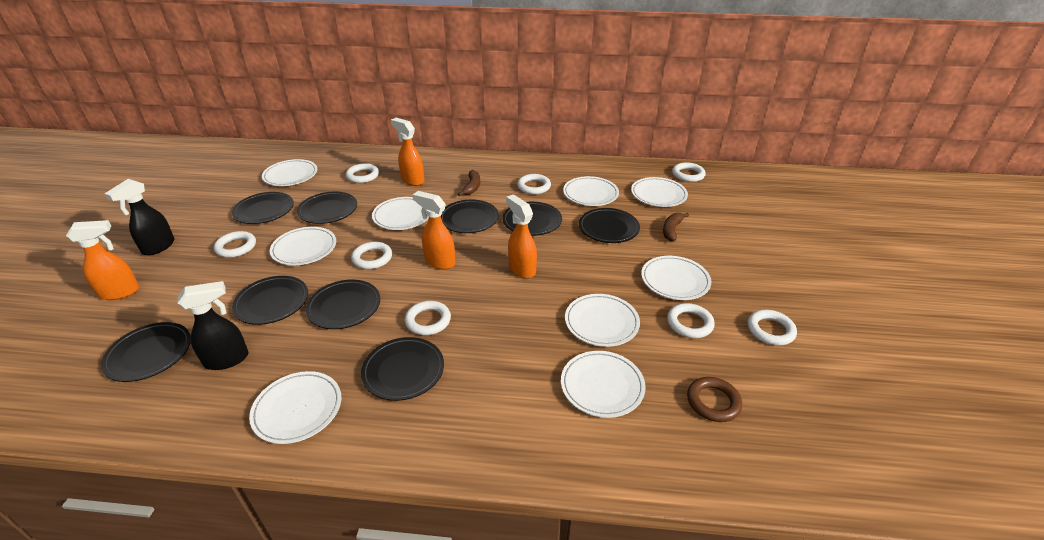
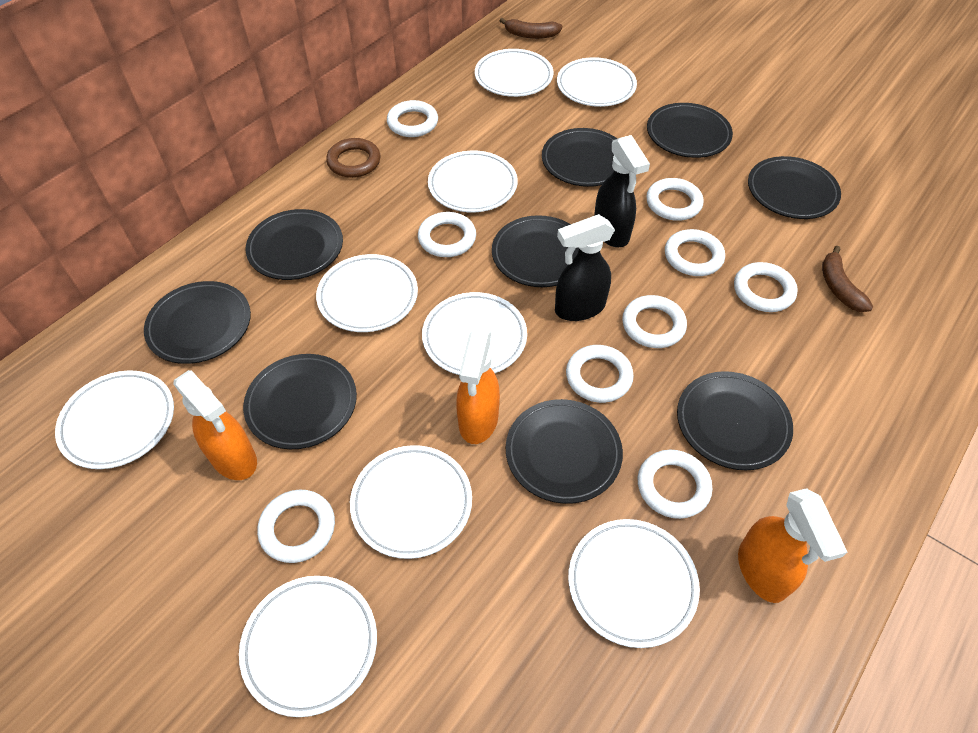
orange spray bottle: 4 -> 3
white ring: 8 -> 9

